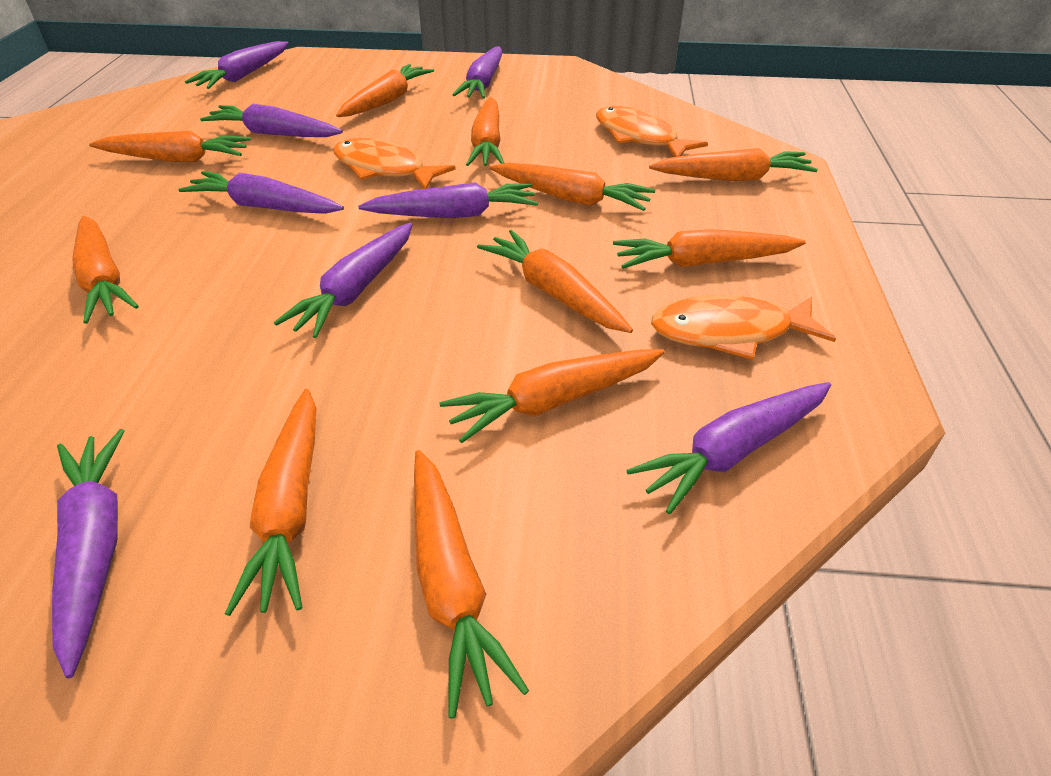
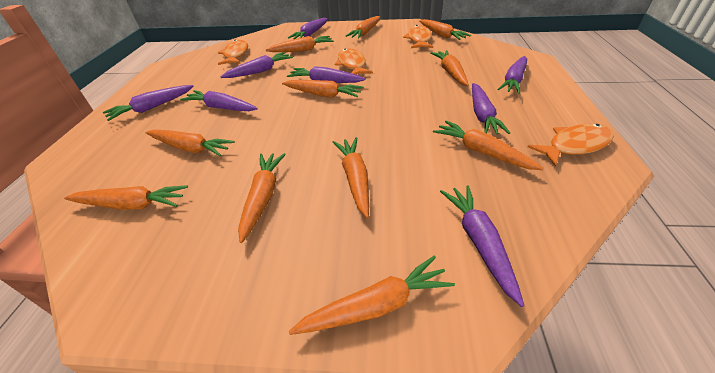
orange fish: 3 -> 4

